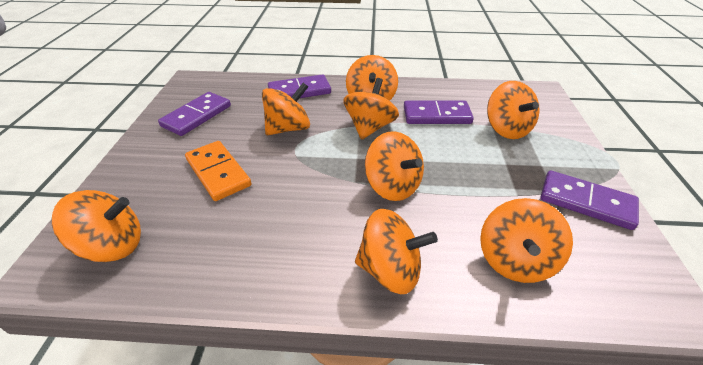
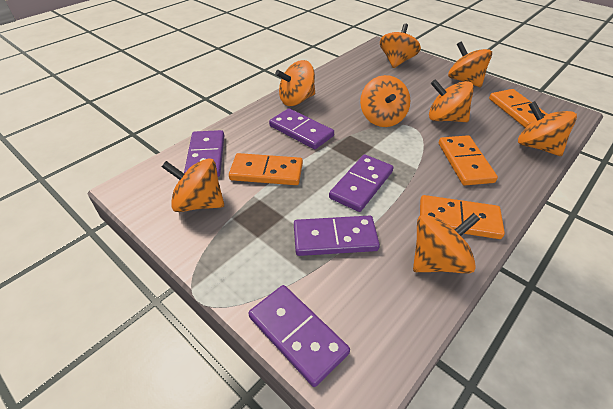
orange domino: 1 -> 4
purple domino: 4 -> 5

